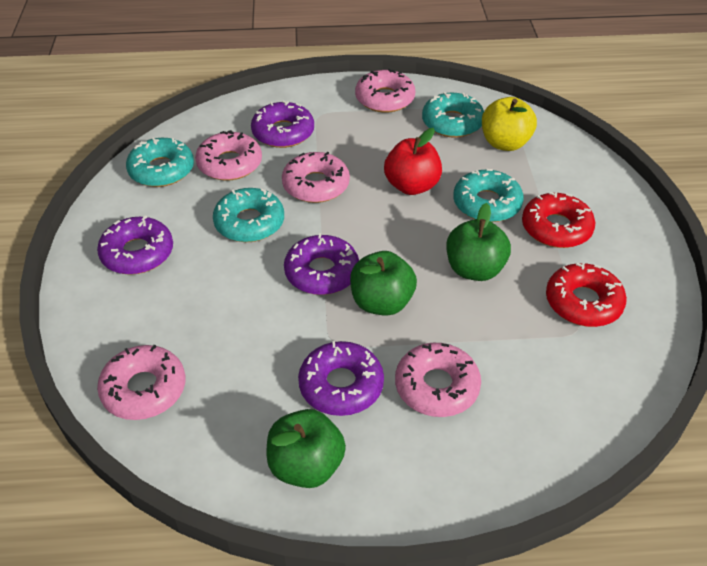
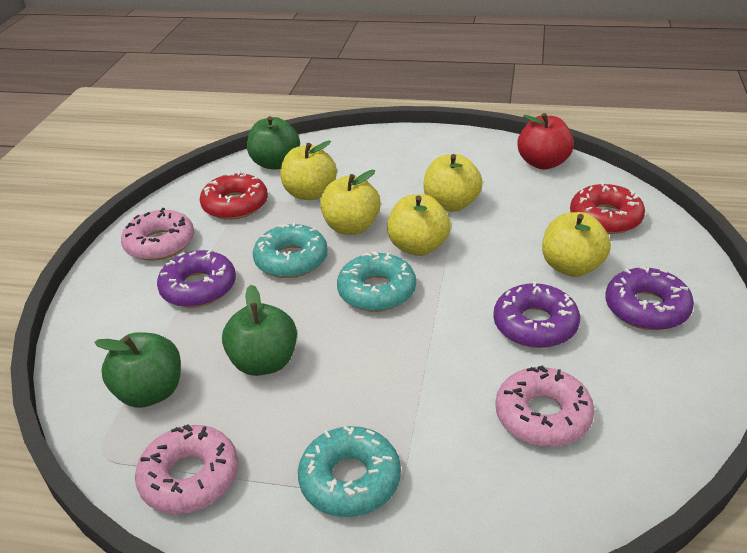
pink donut: 5 -> 3
purple donut: 4 -> 3
turquoise donut: 4 -> 3
yellow apple: 1 -> 5

